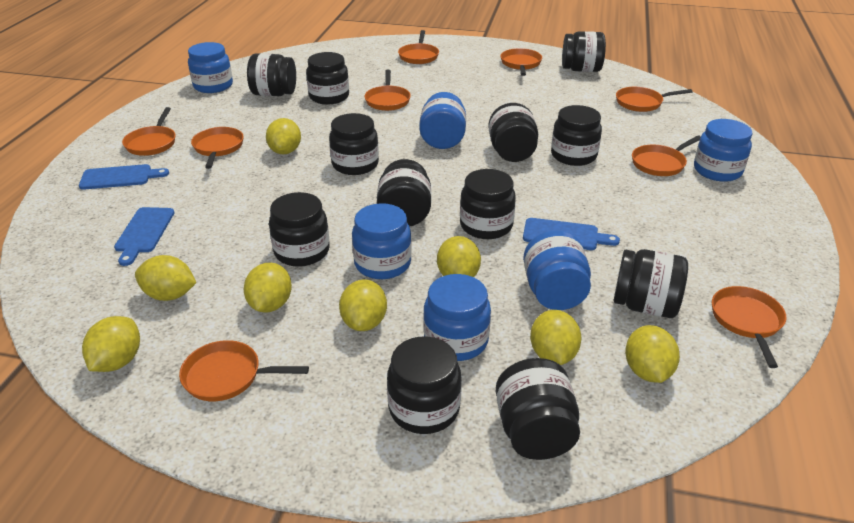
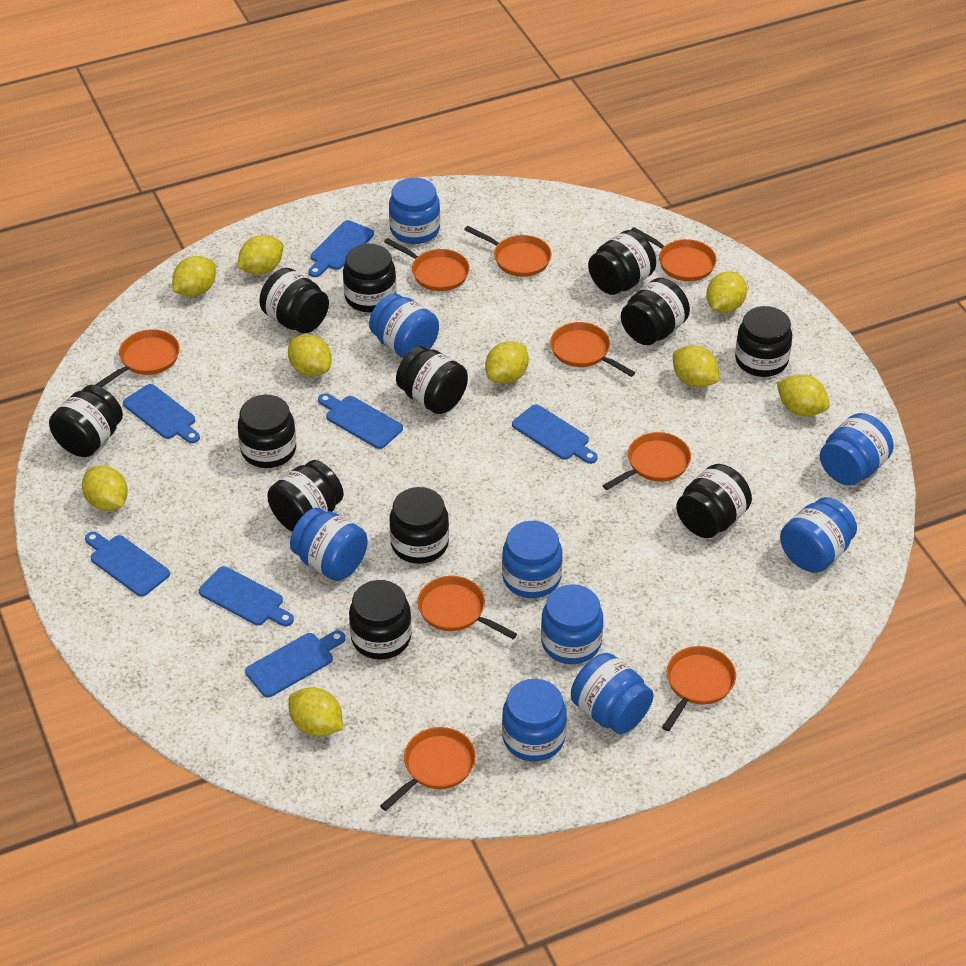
blue cutting board: 3 -> 7
blue jar: 6 -> 9
yellow lemon: 8 -> 9

